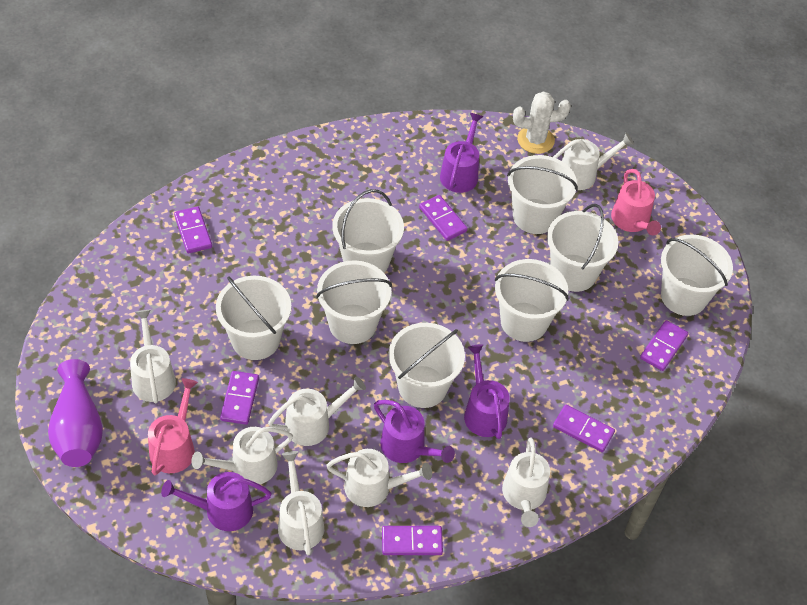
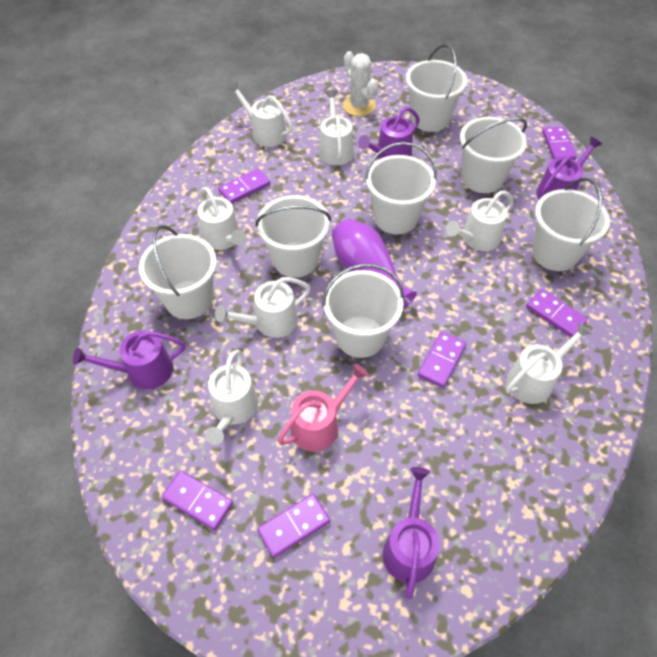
pink watering can: 2 -> 1
white bucket: 8 -> 7

